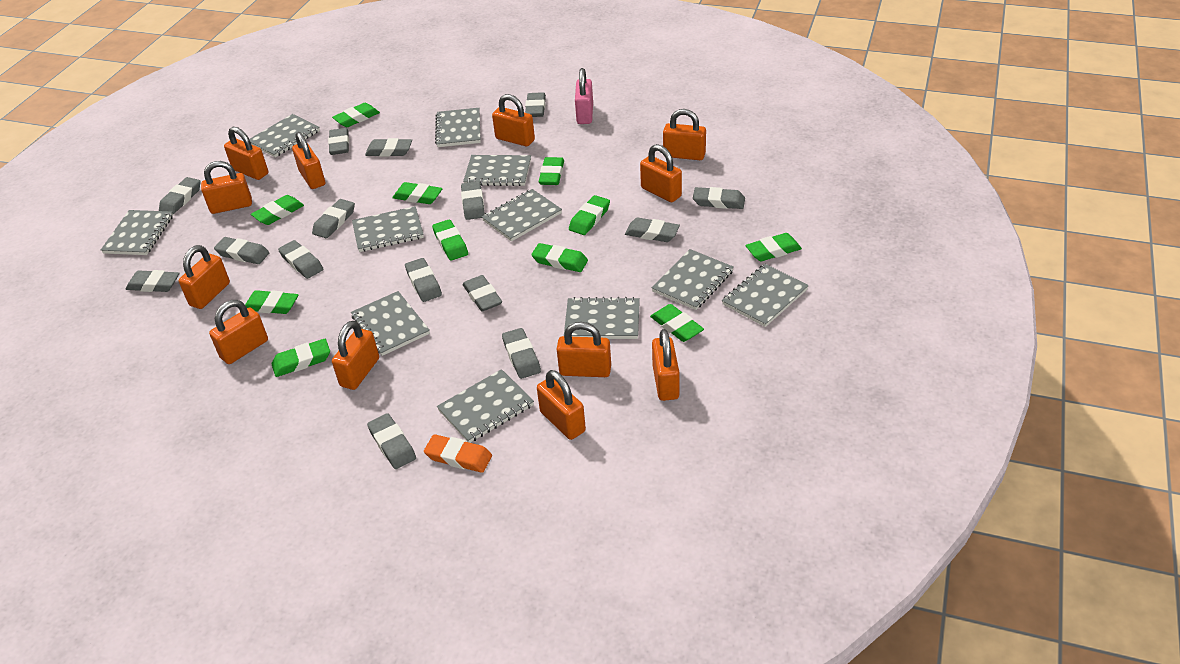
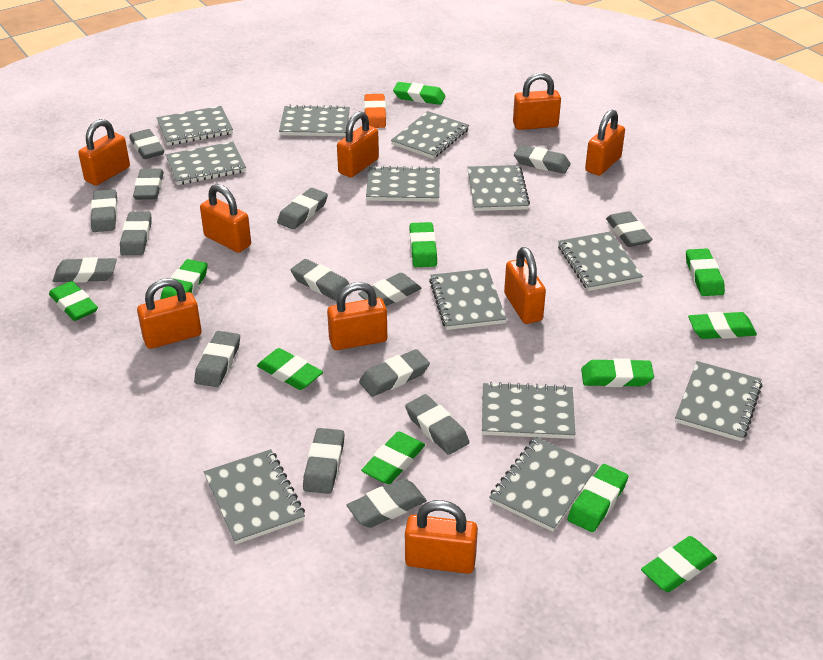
grey notebook: 11 -> 12
orange padlock: 12 -> 9
pink padlock: 1 -> 0

